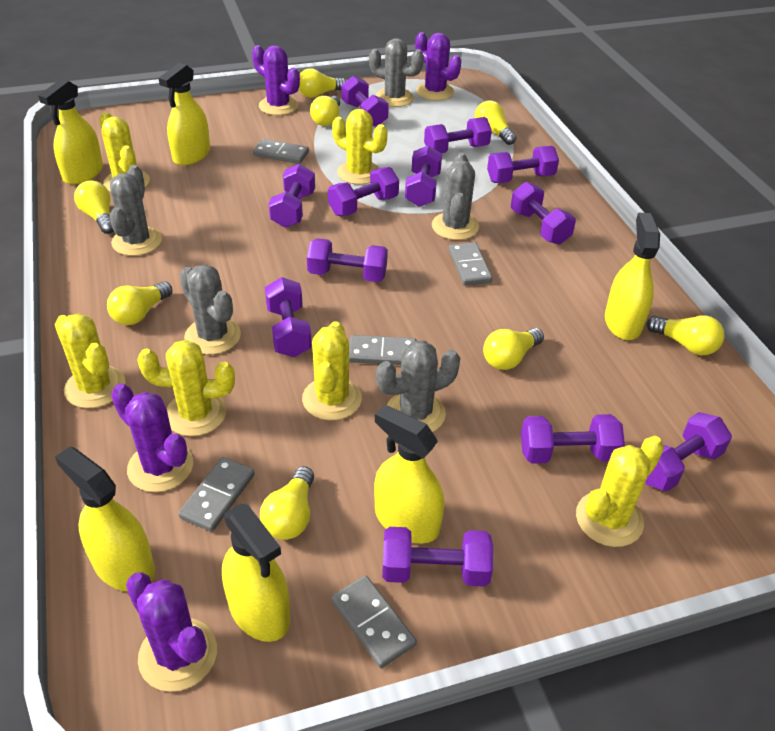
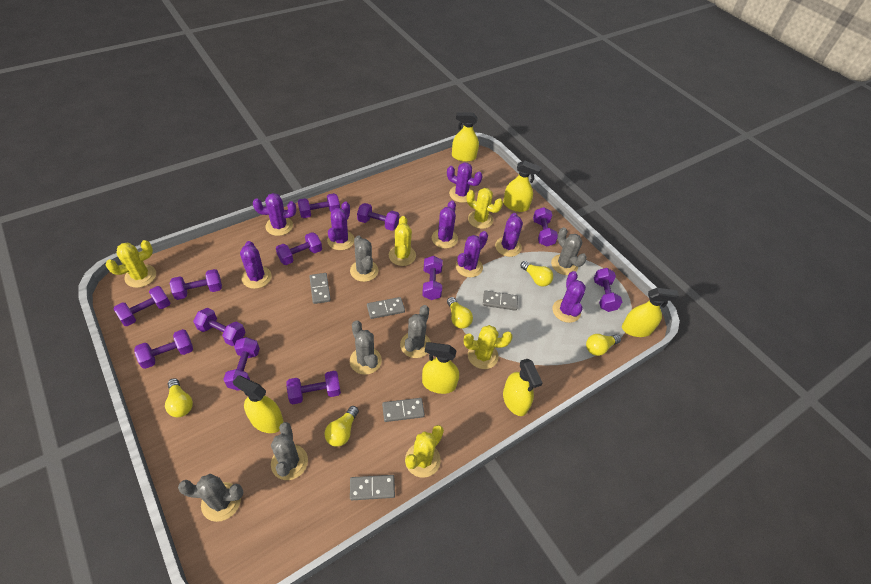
grey cactus: 5 -> 6
purple cactus: 4 -> 8
yellow cactus: 6 -> 5
yellow light bulb: 8 -> 5

